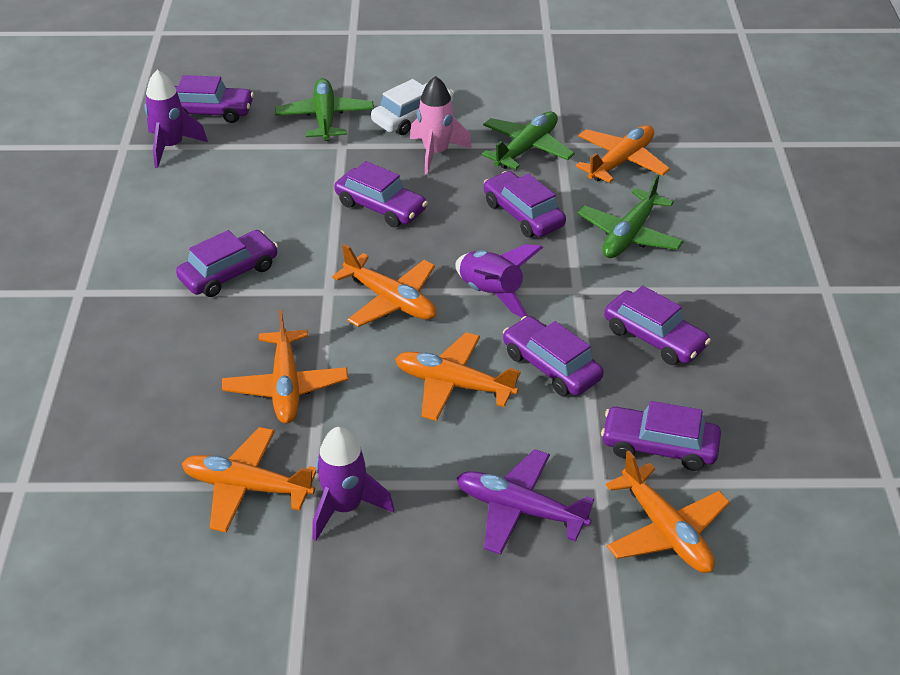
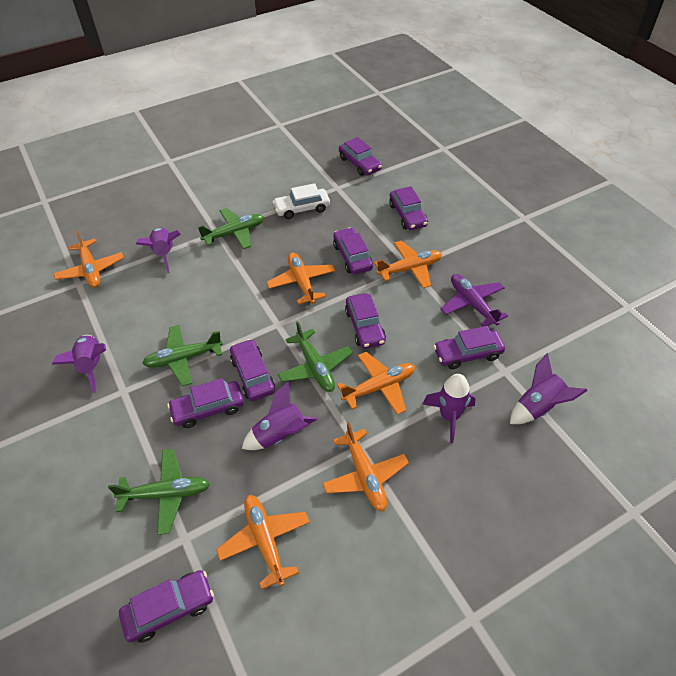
green plane: 3 -> 4
pink rocket: 1 -> 0
purple car: 7 -> 8
purple rocket: 3 -> 5

